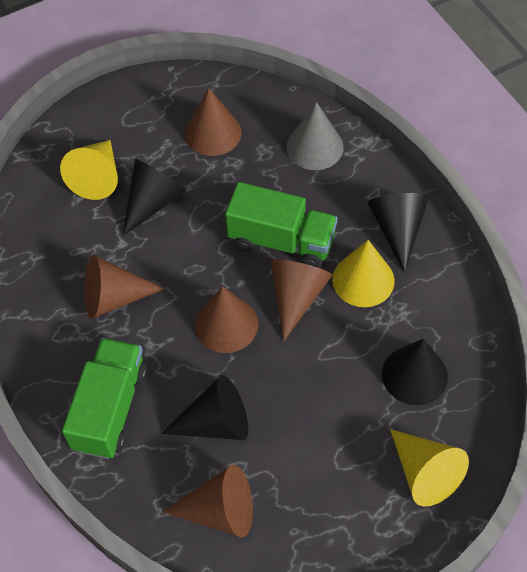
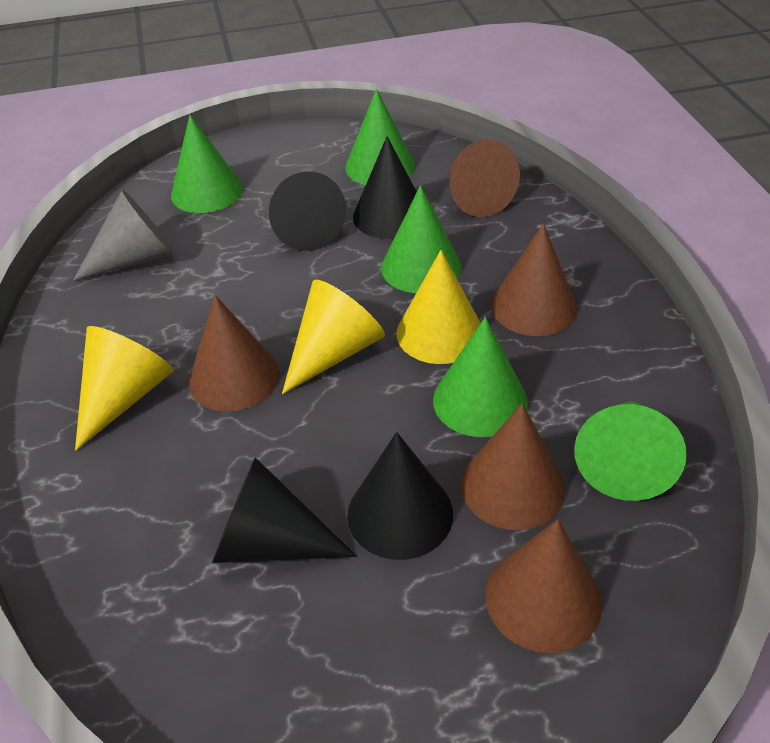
green cone: 0 -> 5
green truck: 2 -> 0

